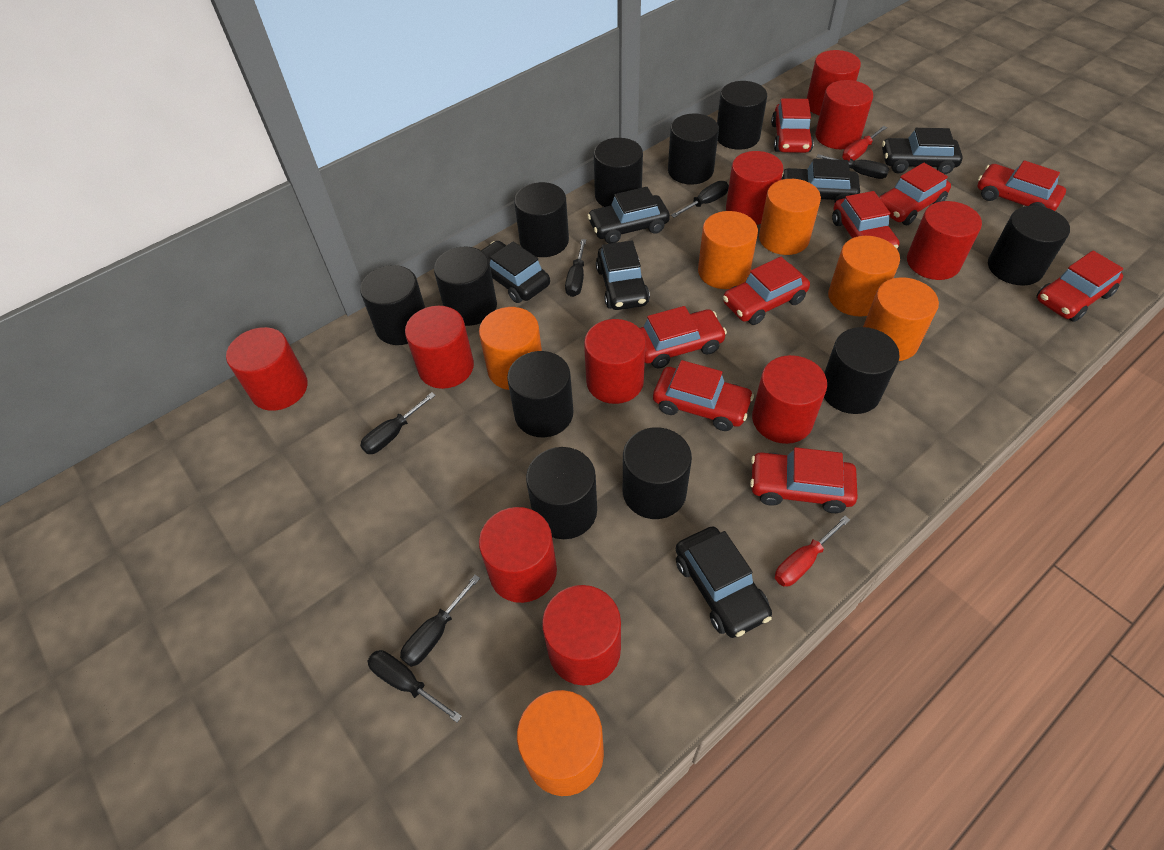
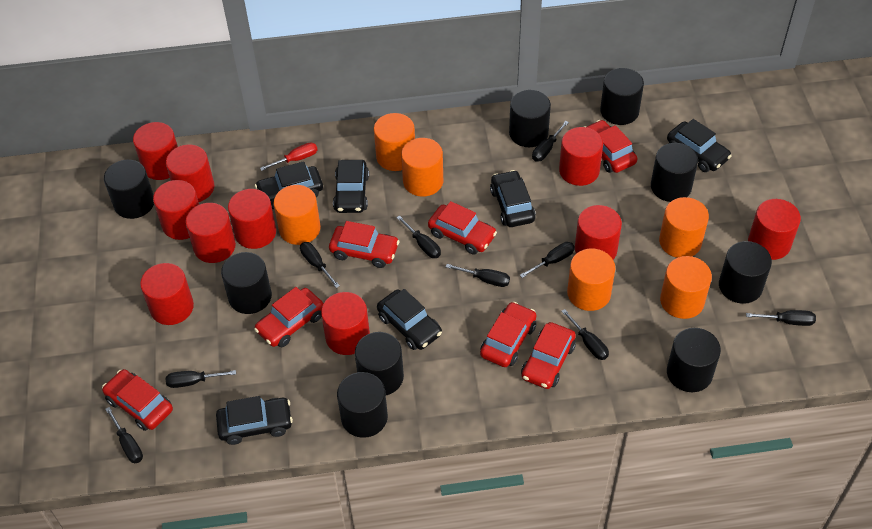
black cylinder: 11 -> 9
black screwdriver: 6 -> 9
red car: 9 -> 7
red screwdriver: 2 -> 1

